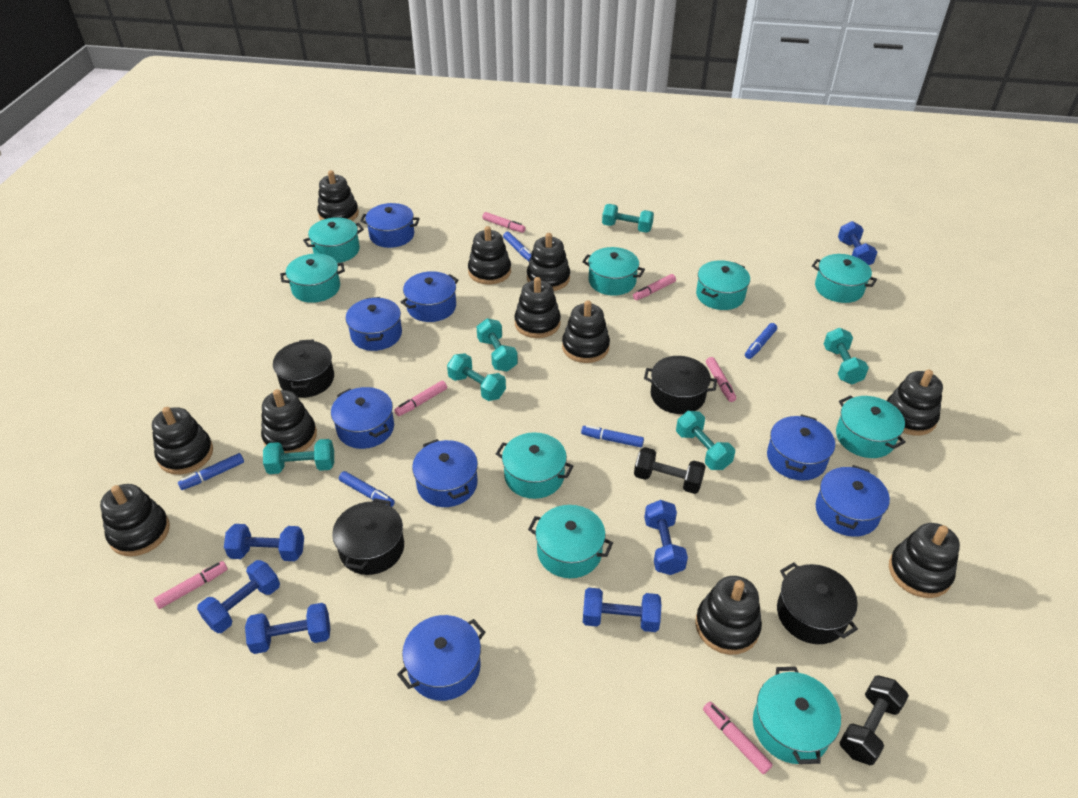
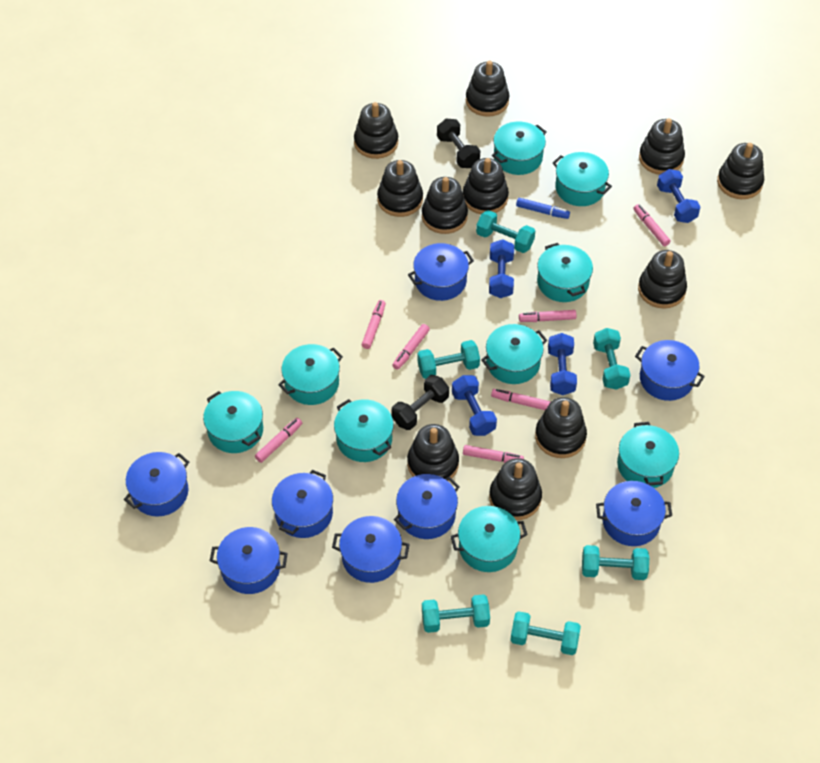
black pot: 4 -> 0
blue dumbbell: 6 -> 4
blue marker: 5 -> 1
pink marker: 6 -> 7

